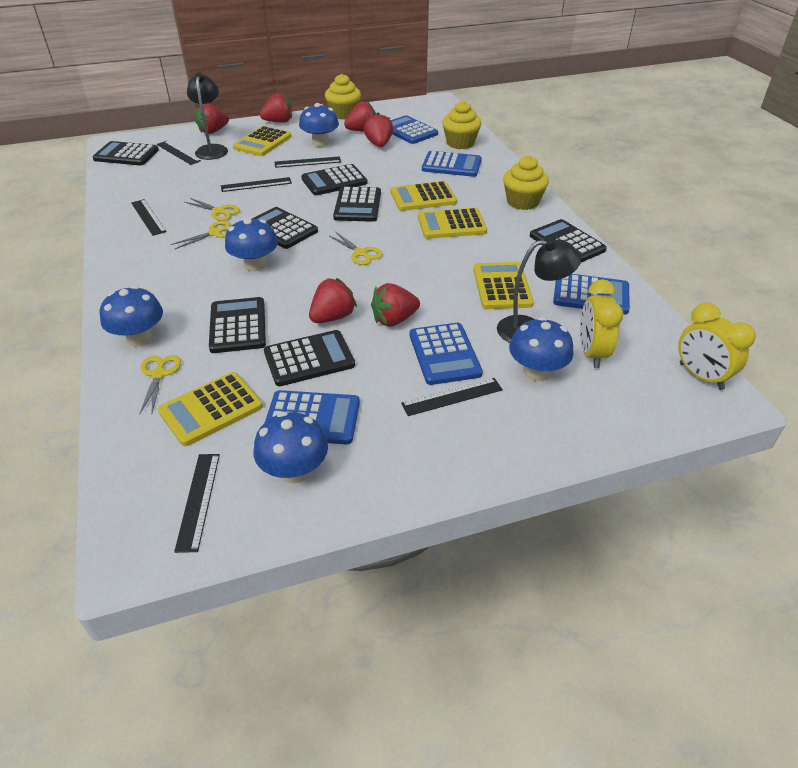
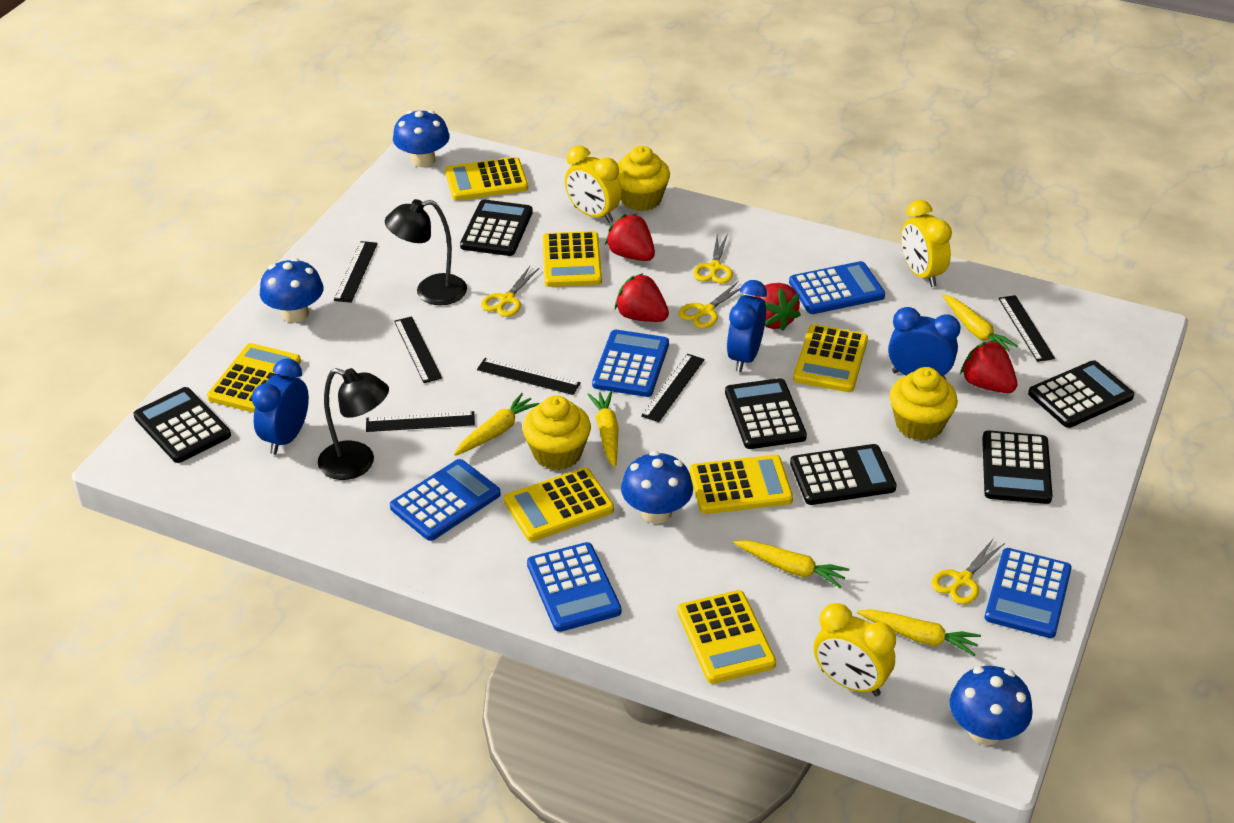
black calculator: 7 -> 6
blue clock: 0 -> 3
blue mushroom: 5 -> 4
red strawberry: 6 -> 4
yellow calculator: 5 -> 7
yellow carrot: 0 -> 5
yellow clock: 2 -> 3

